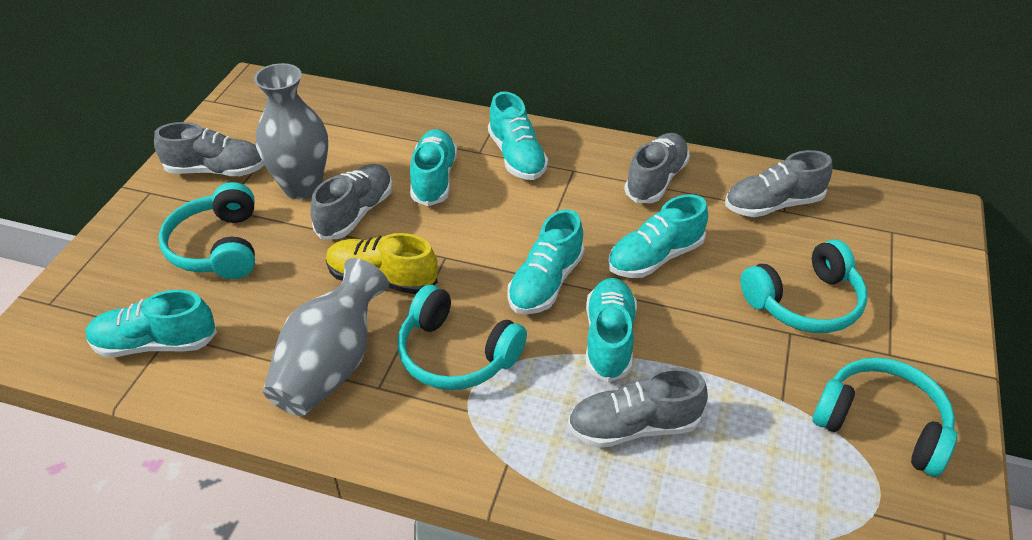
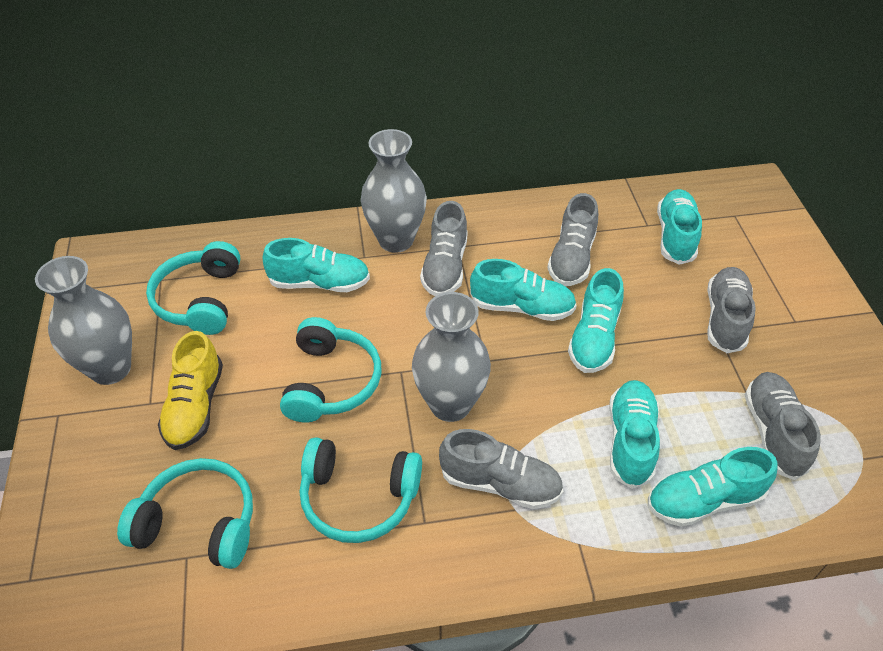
grey vase: 2 -> 3

